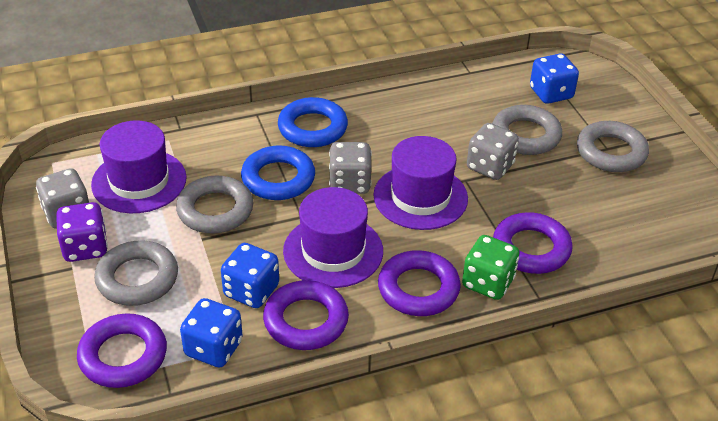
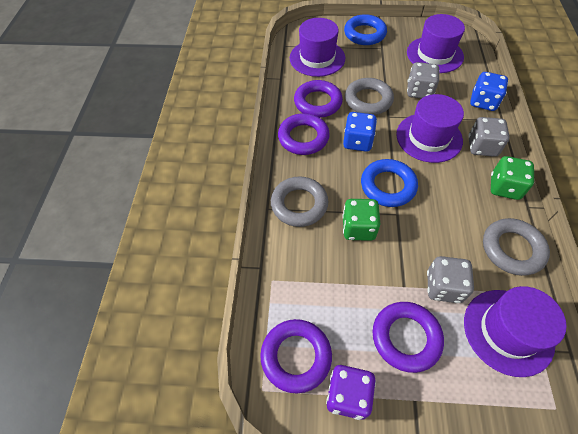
blue dice: 3 -> 2
green dice: 1 -> 2
grey ring: 4 -> 3
purple hat: 3 -> 4

